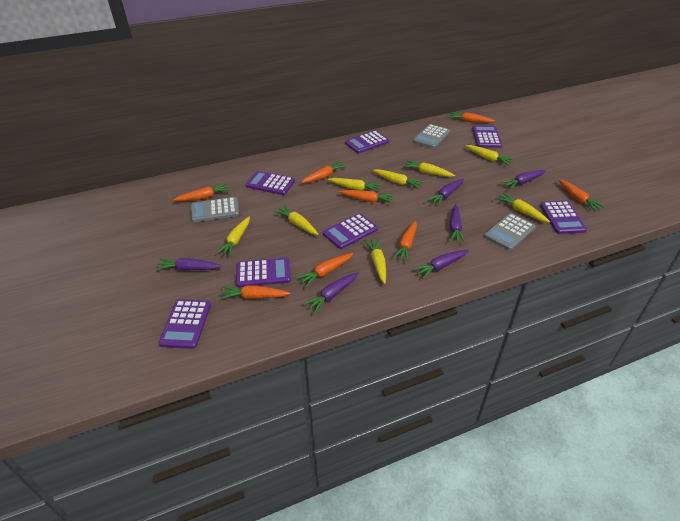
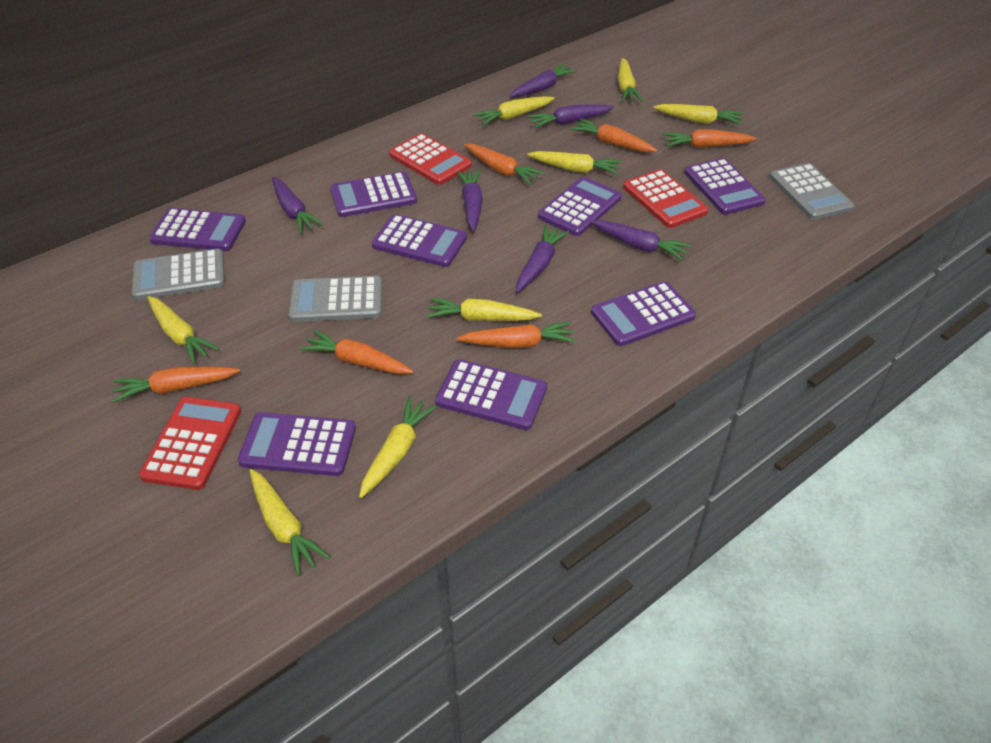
orange carrot: 8 -> 6
purple calculator: 7 -> 8
red calculator: 0 -> 3

